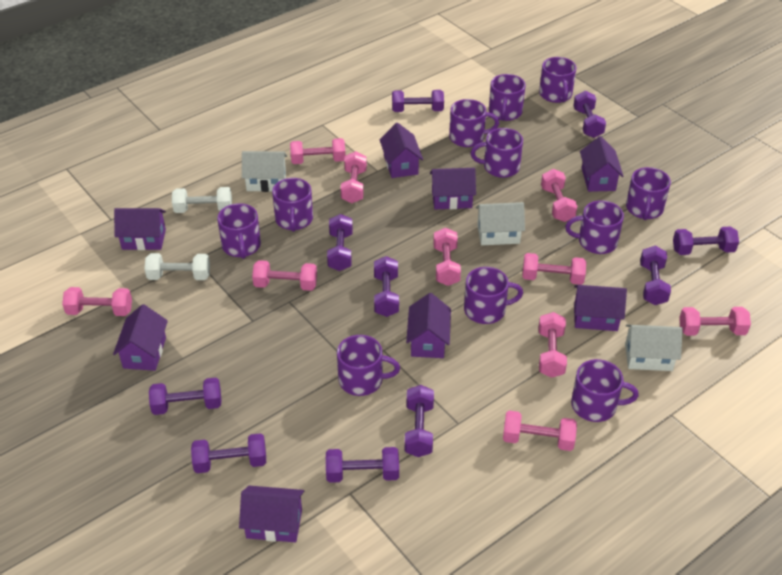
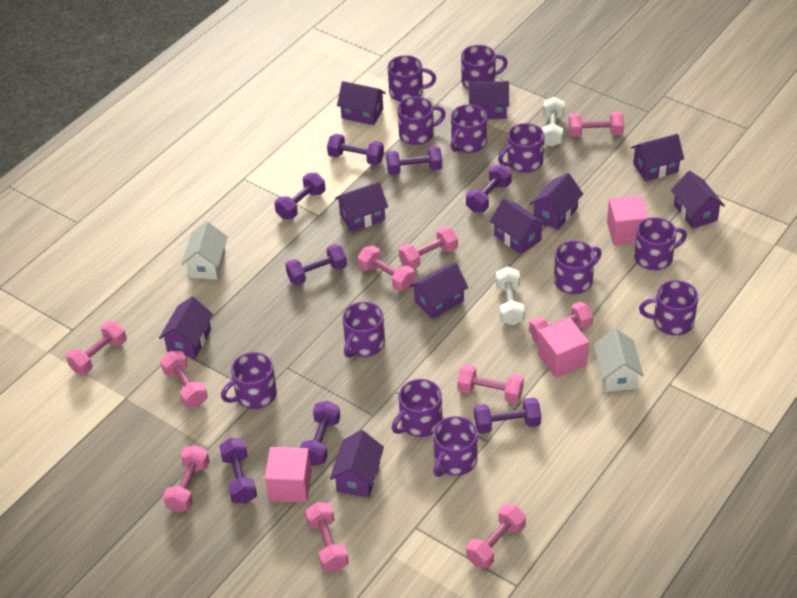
pink cube: 0 -> 3
purple dumbbell: 10 -> 8
purple house: 8 -> 10
purple mug: 11 -> 12
white house: 3 -> 2

